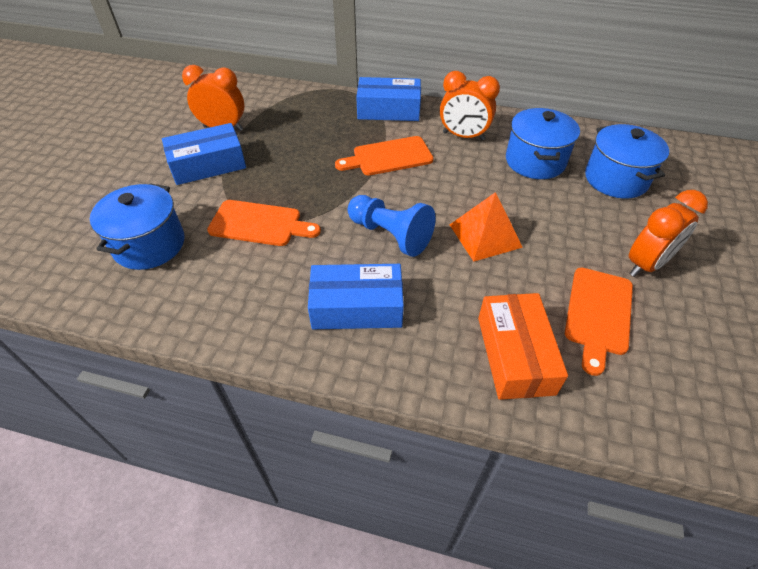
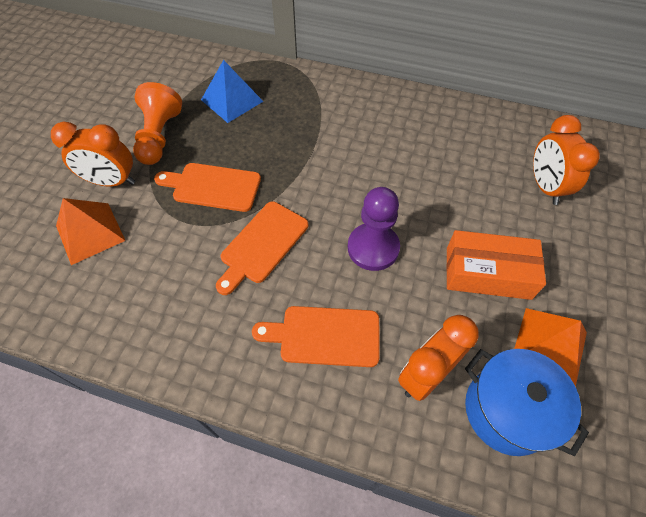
blue box: 3 -> 0
blue pawn: 1 -> 0
blue pot: 3 -> 1
blue pyramid: 0 -> 1
orange pawn: 0 -> 1
orange pyramid: 1 -> 2
purple pawn: 0 -> 1

